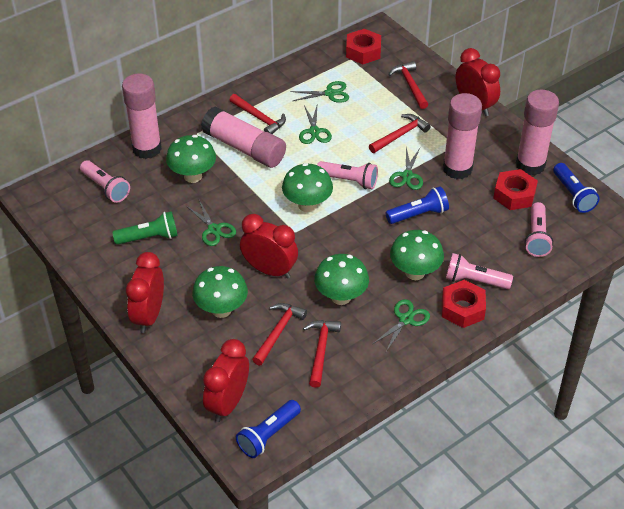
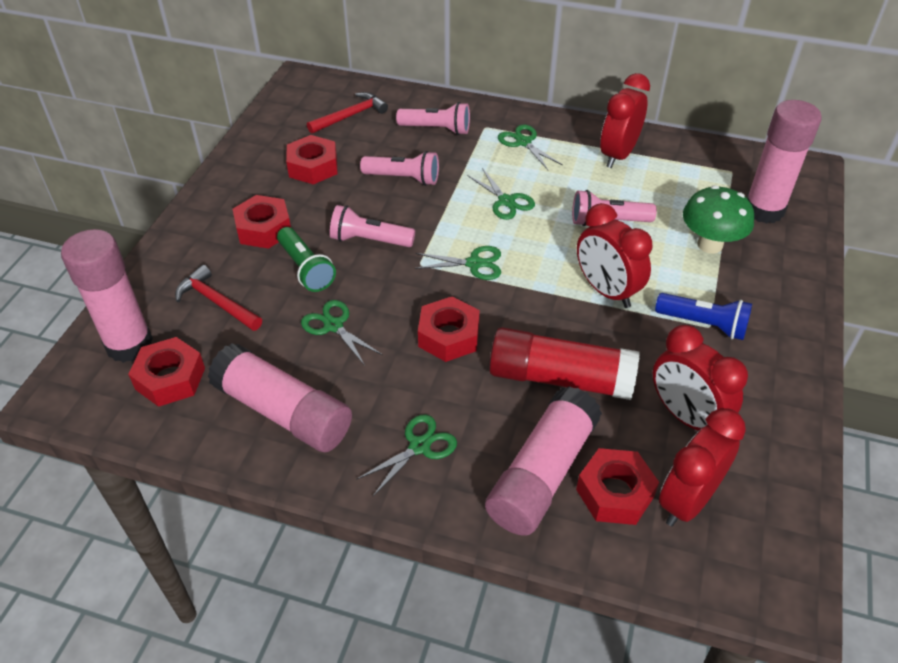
blue flashlight: 3 -> 1
green mushroom: 5 -> 1
red glue stick: 0 -> 1
red hammer: 5 -> 2
red nut: 3 -> 5

